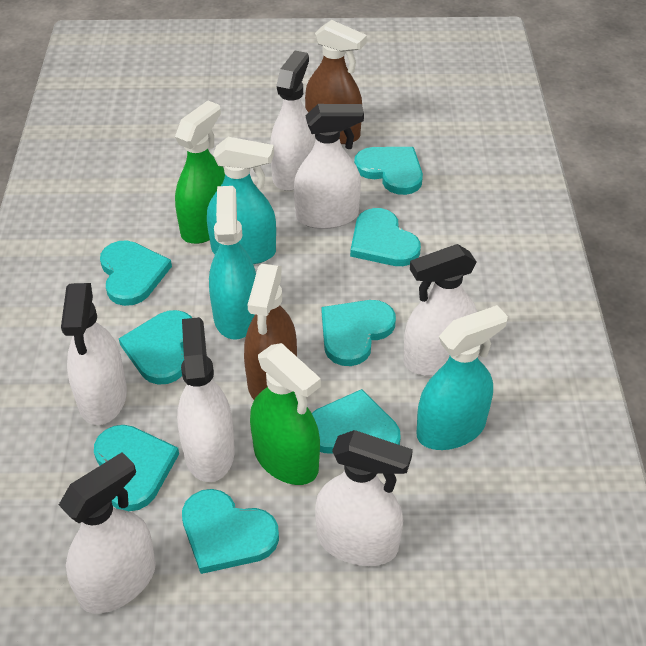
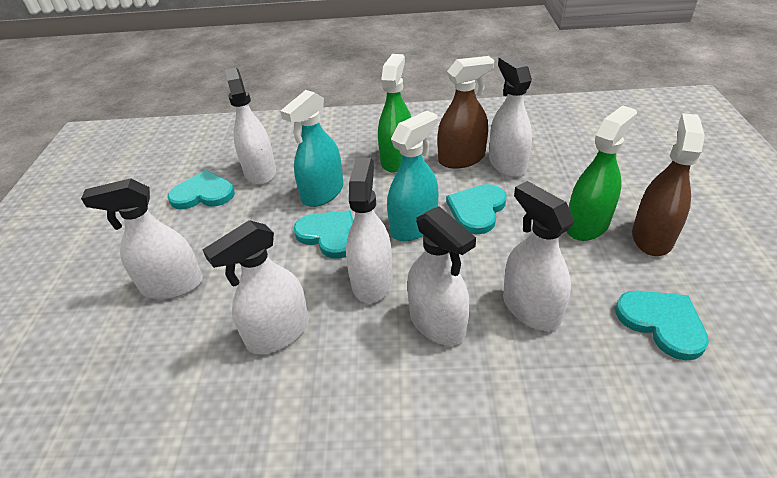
turquoise heart: 8 -> 4
turquoise spray bottle: 3 -> 2

